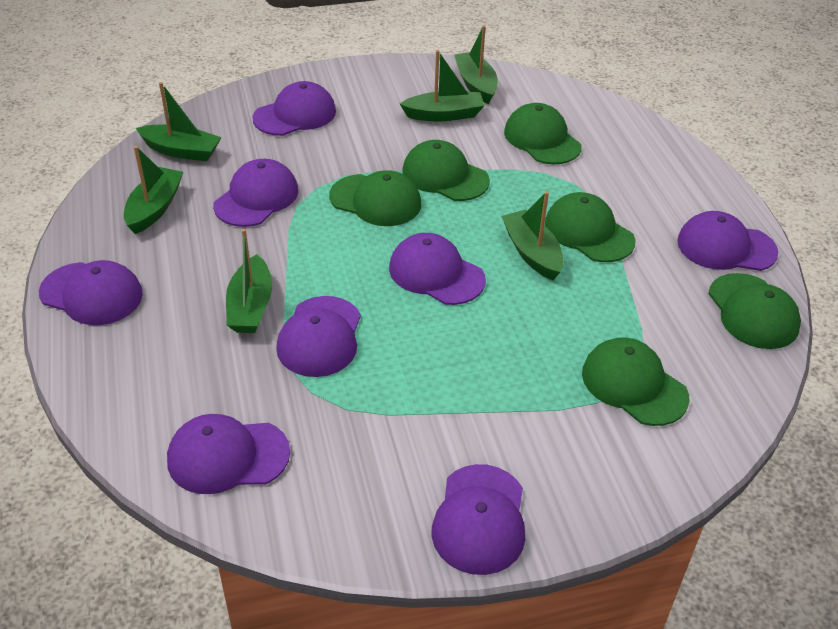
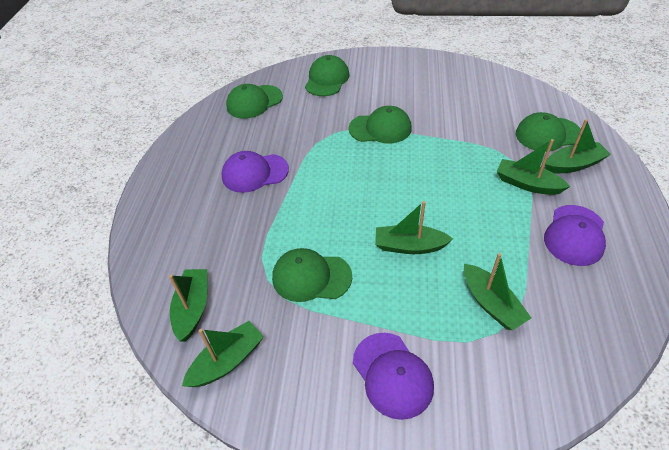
green cap: 6 -> 5
purple cap: 8 -> 3

